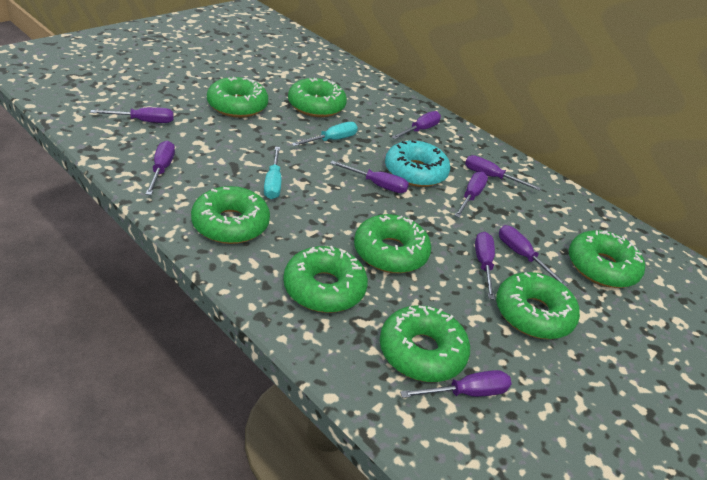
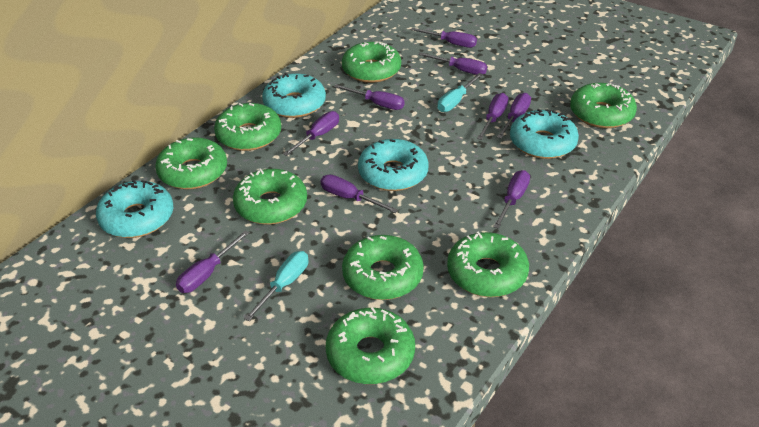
turquoise donut: 1 -> 4

